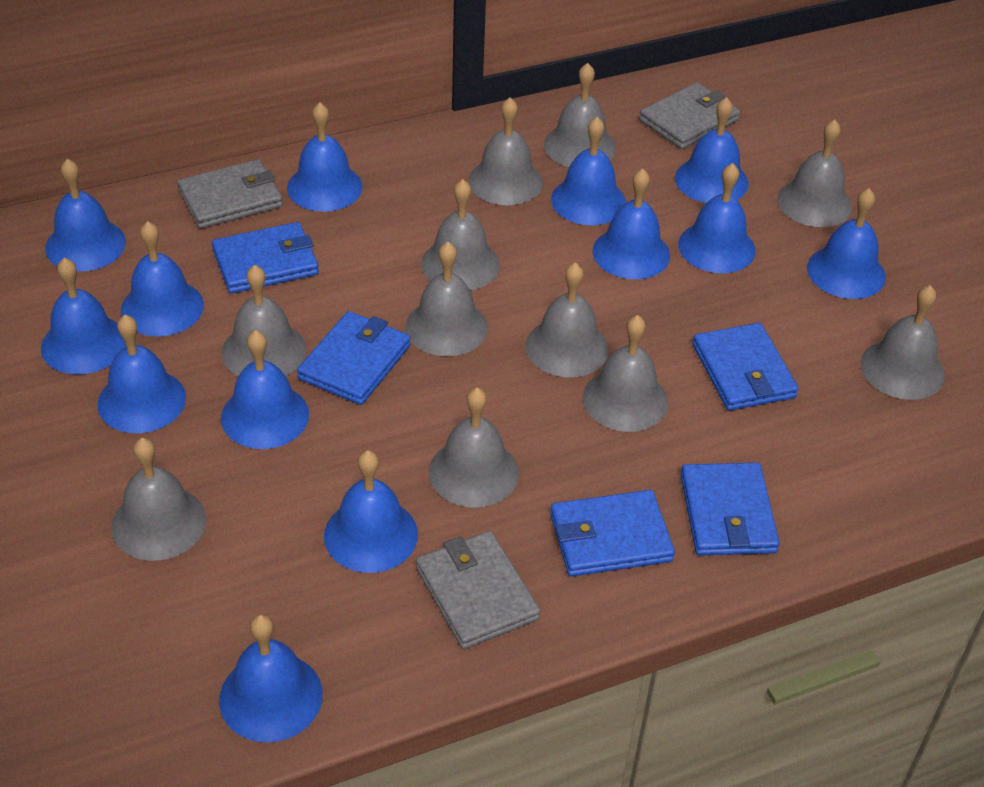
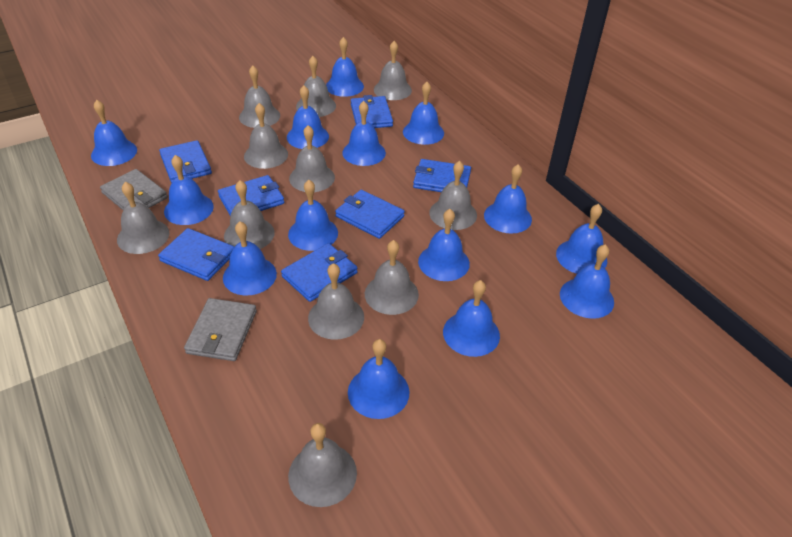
blue bell: 13 -> 14
blue wallet: 5 -> 7
grey wallet: 3 -> 2

